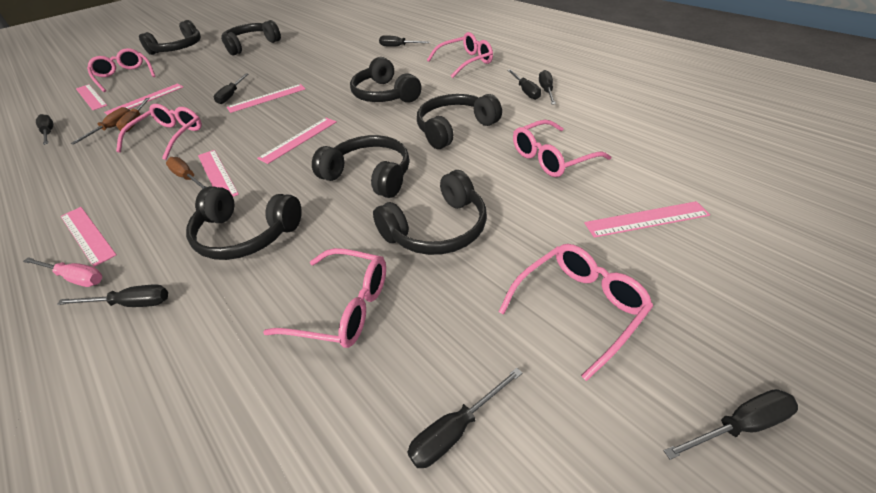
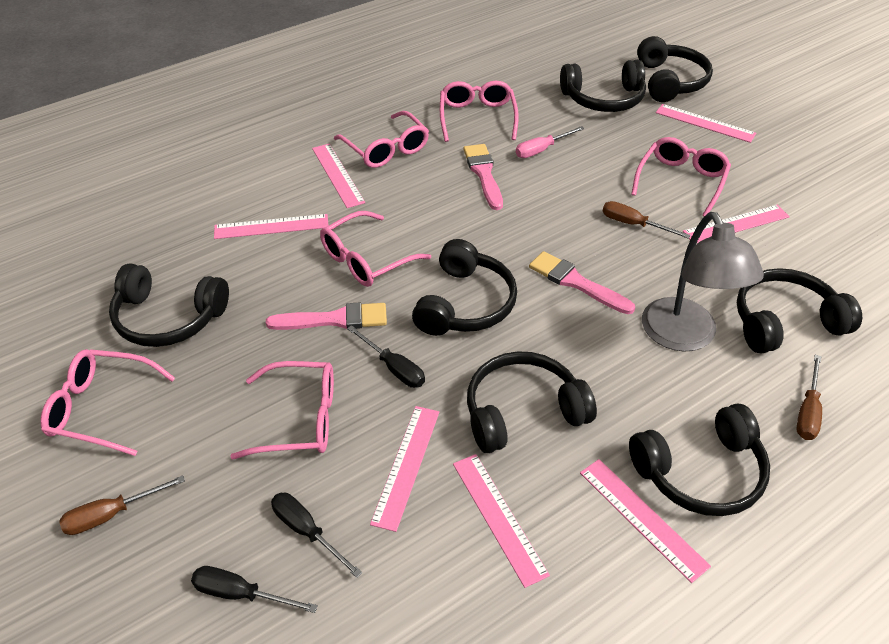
black screwdriver: 8 -> 3
grey lamp: 0 -> 1
pink brush: 0 -> 3

